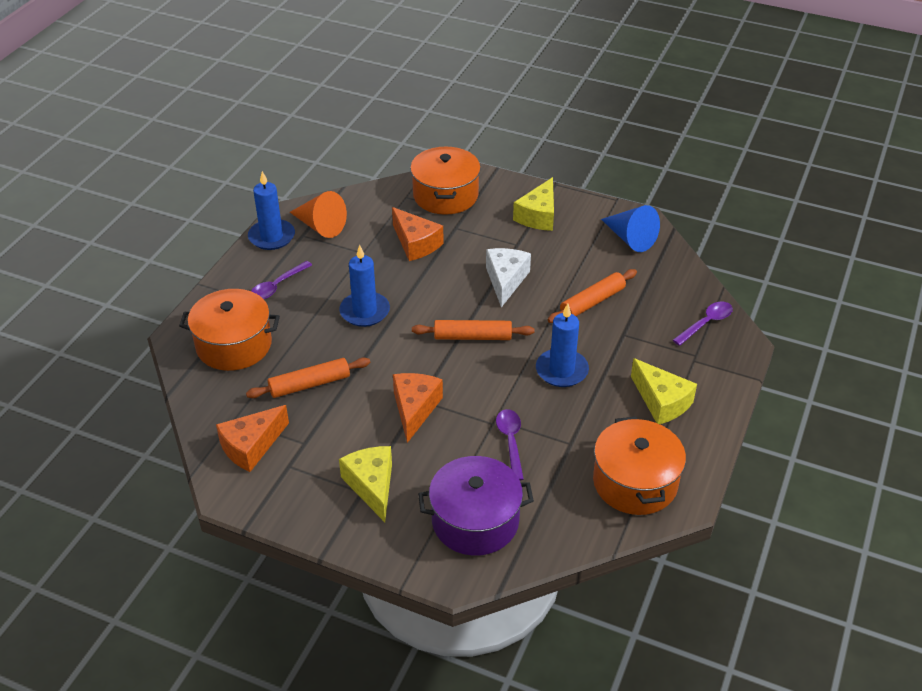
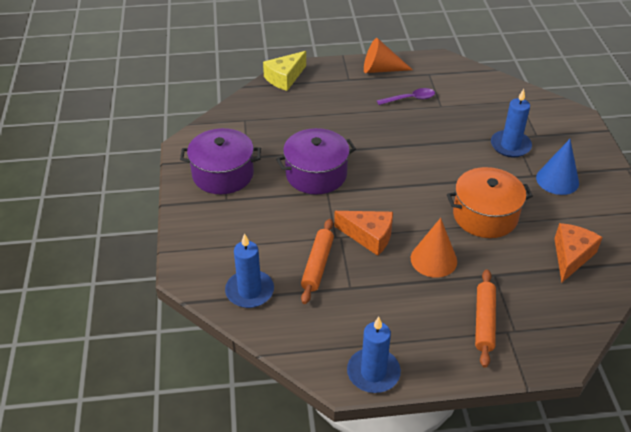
orange cheese: 3 -> 2
orange cone: 1 -> 2
orange pot: 3 -> 1
orange rolling pin: 3 -> 2
purple pot: 1 -> 2
purple spoon: 3 -> 1
white cheese: 1 -> 0
yellow cheese: 3 -> 1

